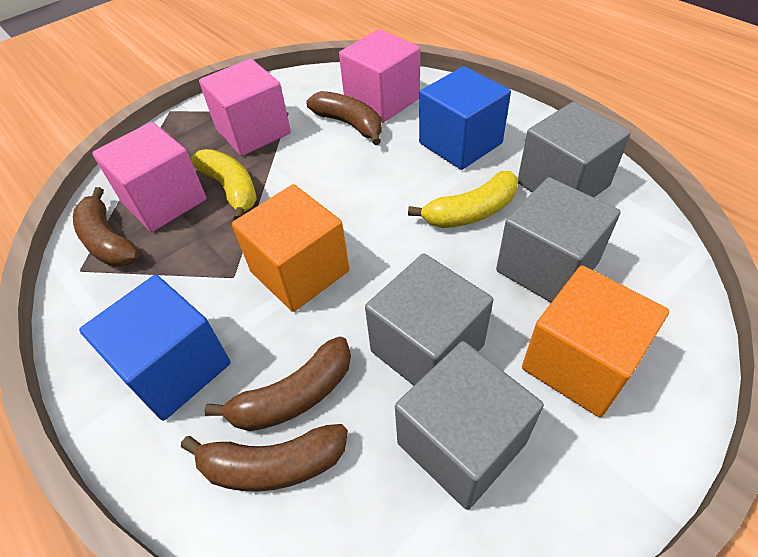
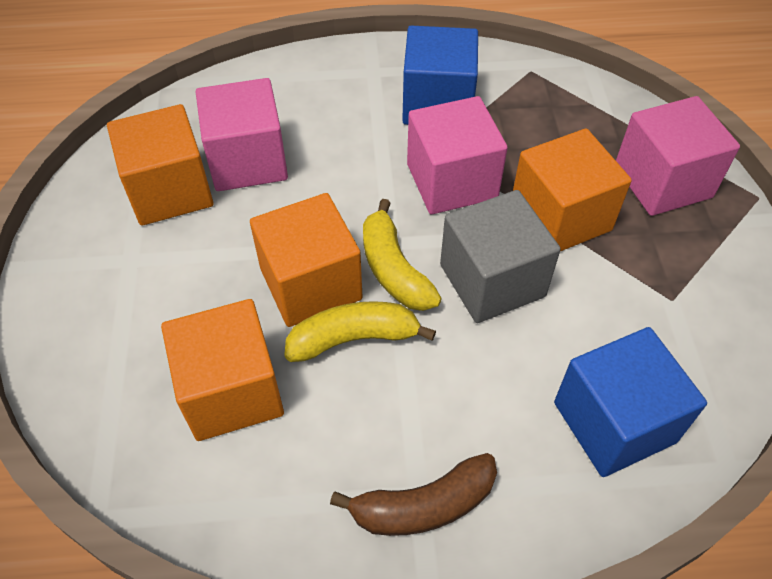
brown banana: 4 -> 1
grey cube: 4 -> 1
orange cube: 2 -> 4

